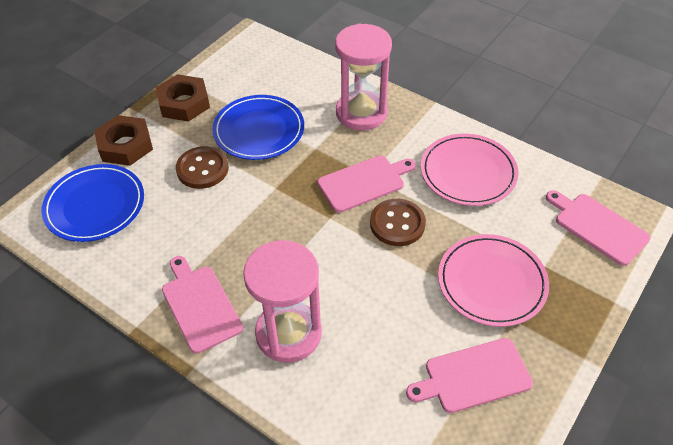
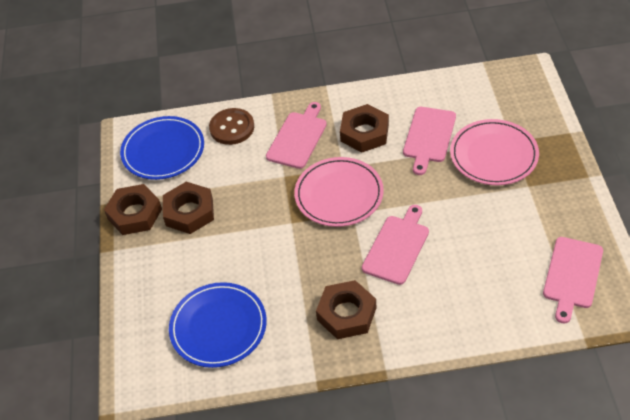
brown button: 2 -> 1
brown nut: 2 -> 4
pink hourglass: 2 -> 0

